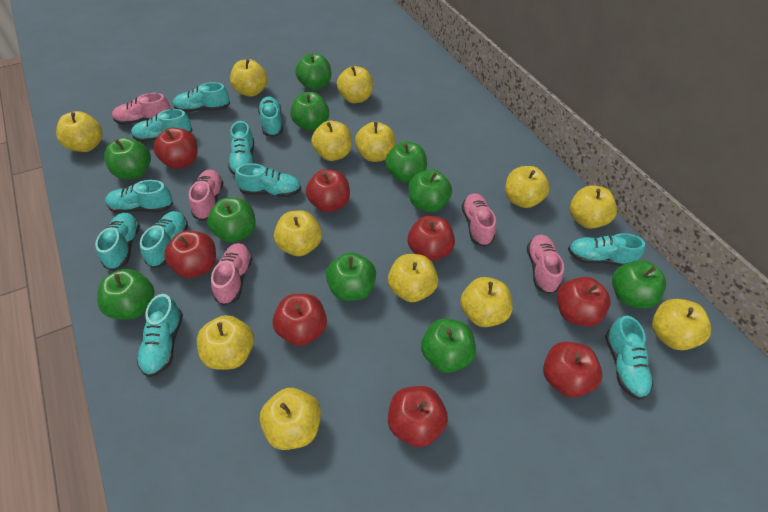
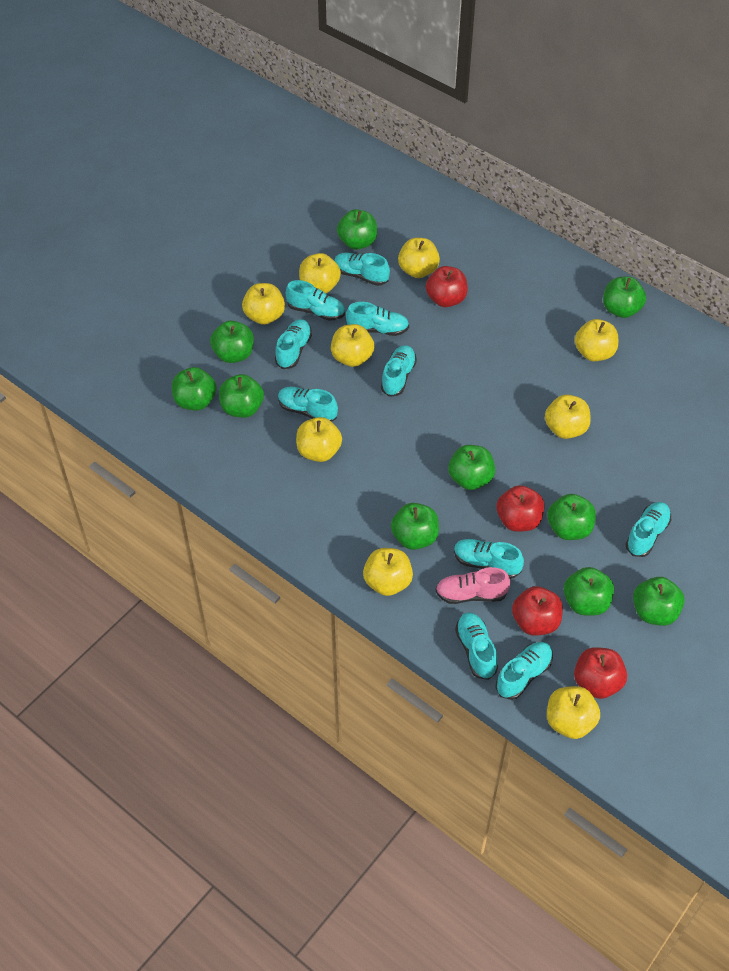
pink shoe: 5 -> 1
red apple: 8 -> 4
turquoise shoe: 11 -> 10
yellow apple: 13 -> 9

